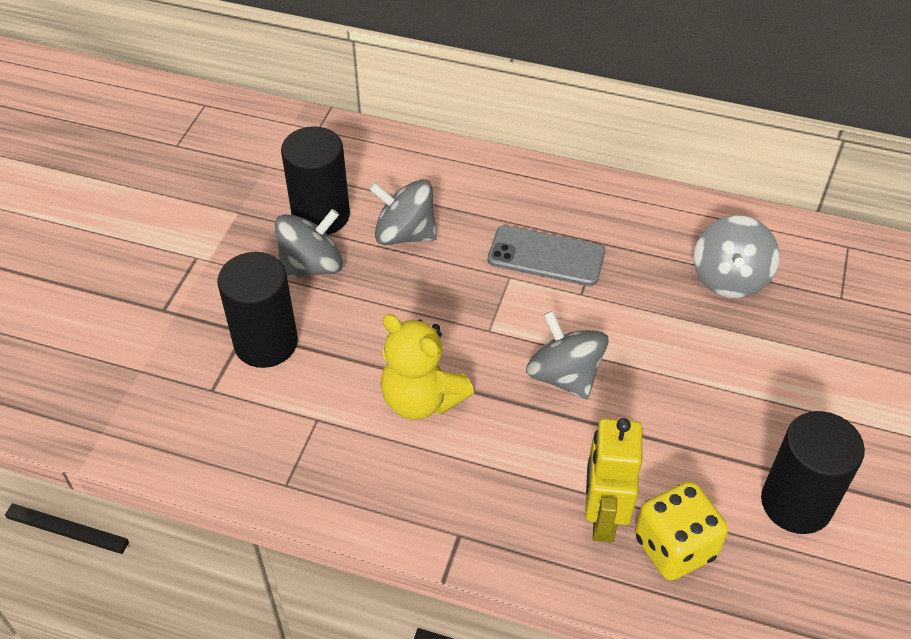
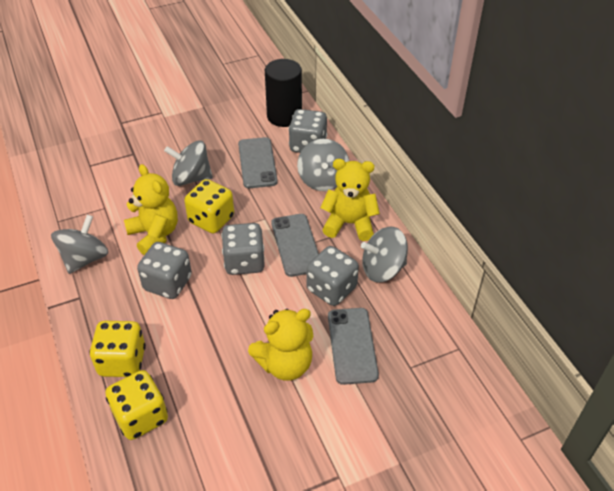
black cylinder: 3 -> 1
grey dice: 0 -> 4
grey phone: 1 -> 3
yellow dice: 1 -> 3
yellow robot: 1 -> 0
yellow teddy bear: 1 -> 3

